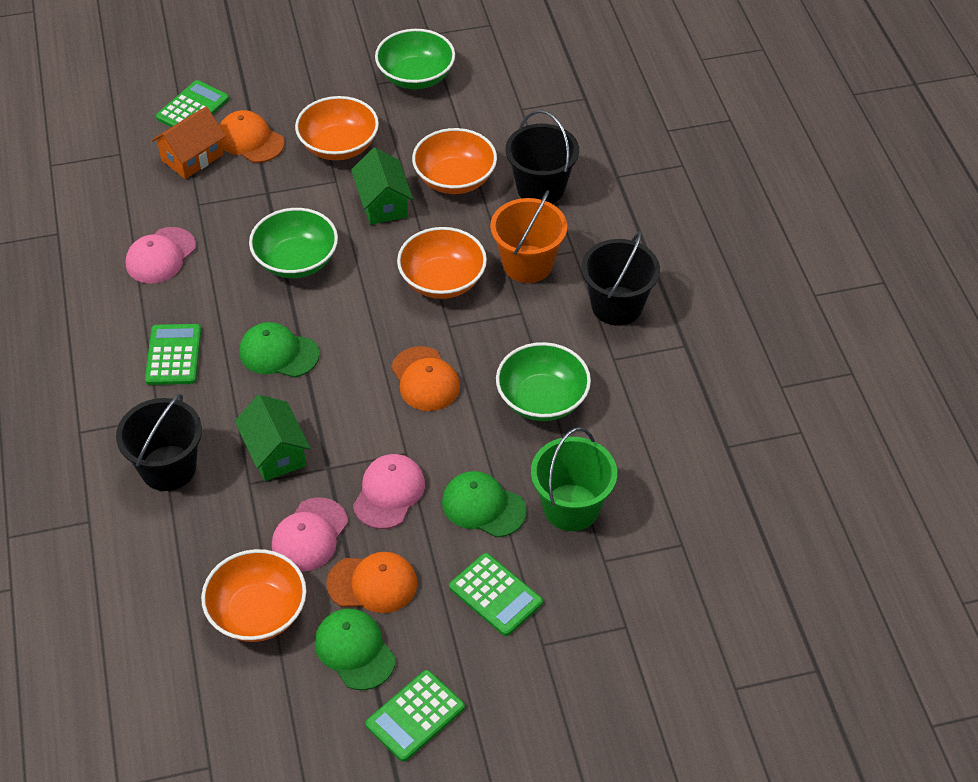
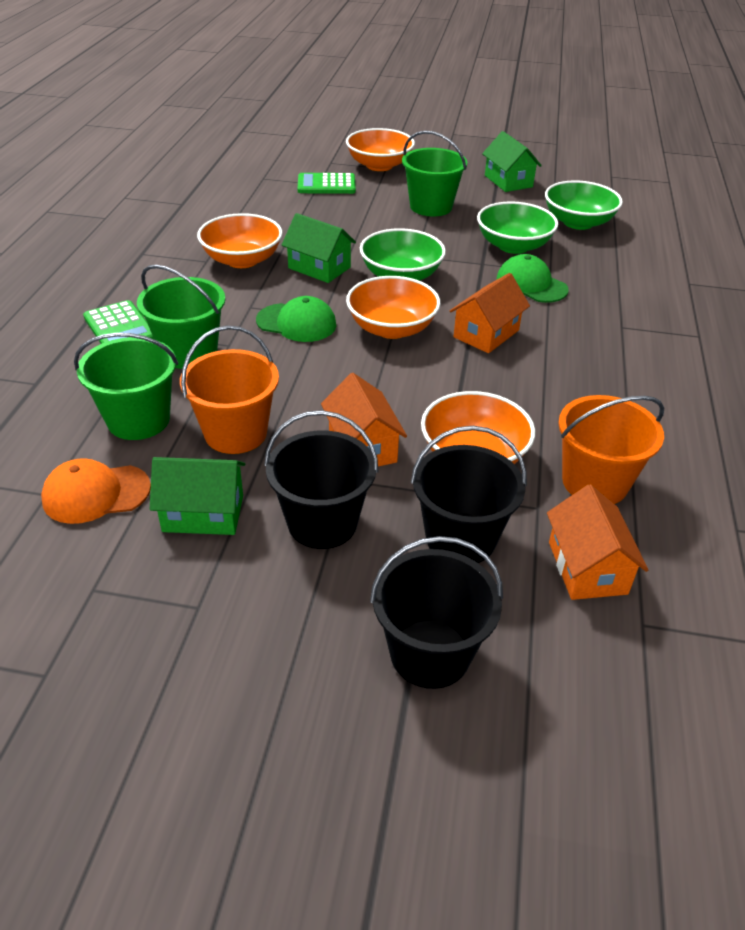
green bucket: 1 -> 3
green calculator: 4 -> 2
green cap: 3 -> 2
green house: 2 -> 3
orange bucket: 1 -> 2
orange cap: 3 -> 1
orange house: 1 -> 3
pink cap: 3 -> 0

